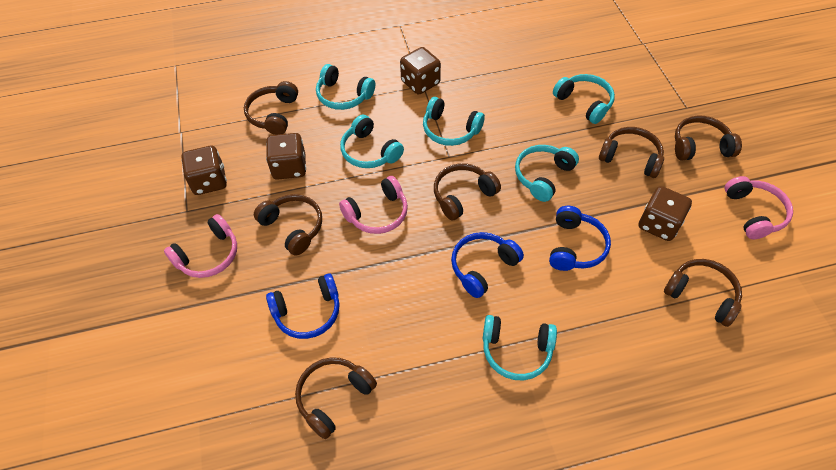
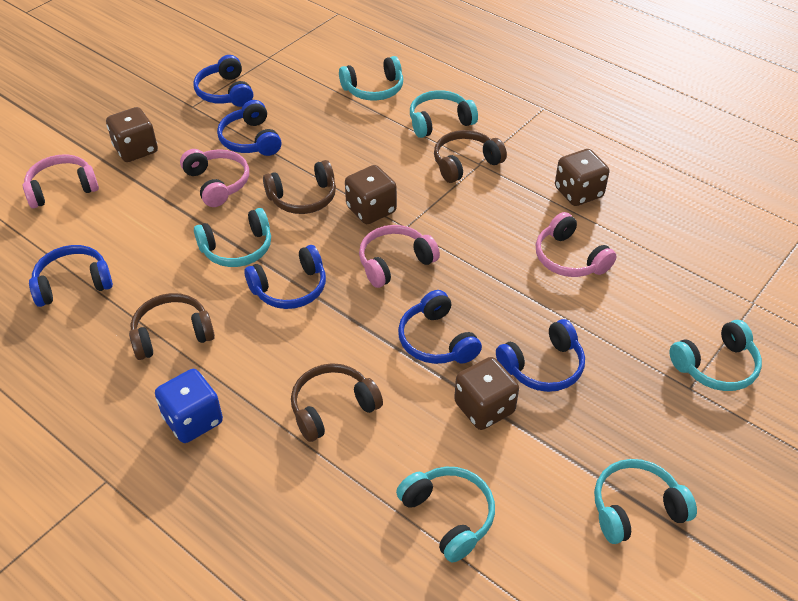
blue dice: 0 -> 1
blue headphones: 3 -> 6
brown headphones: 7 -> 4
pink headphones: 3 -> 4

